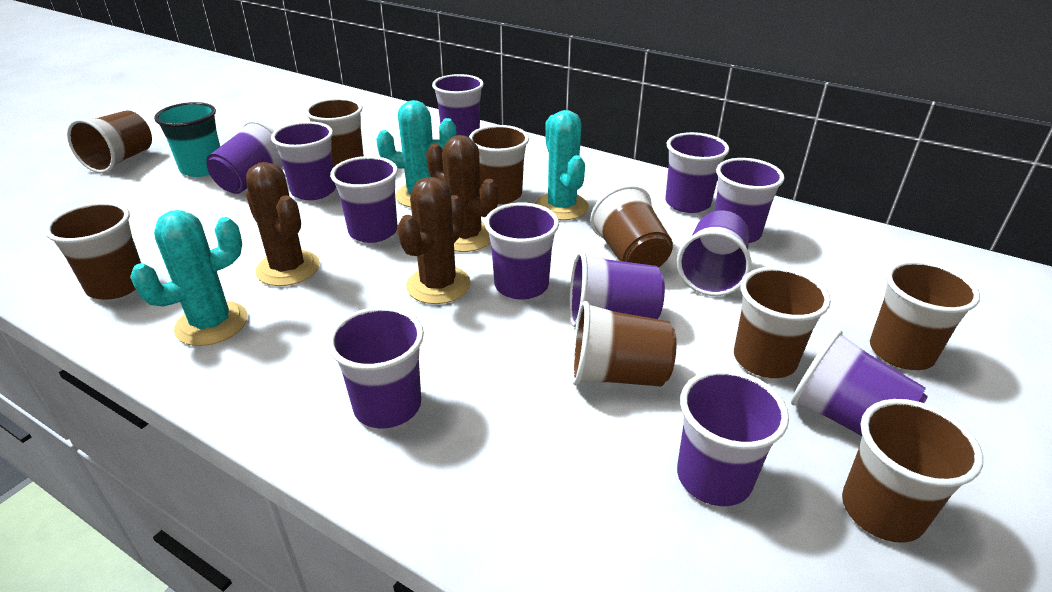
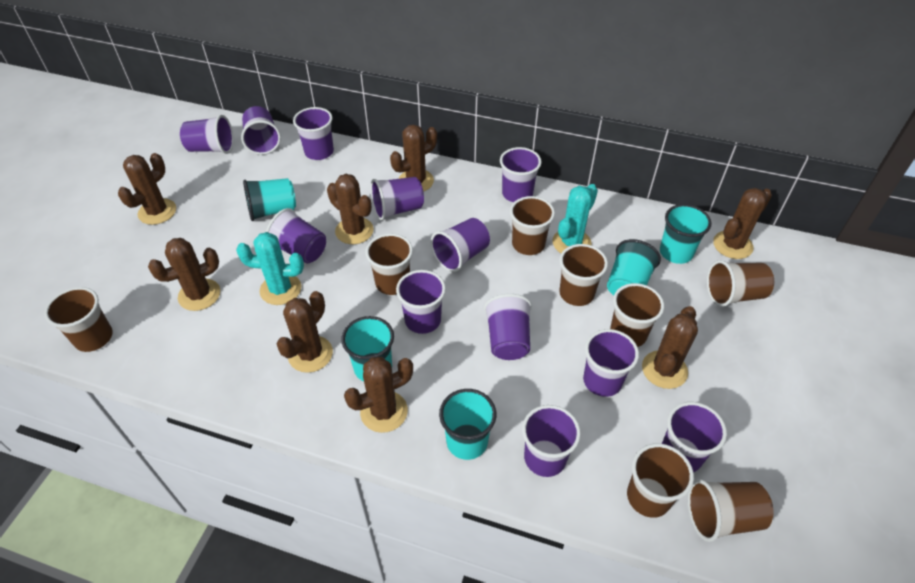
brown cactus: 3 -> 8
brown cup: 9 -> 8
turquoise cactus: 3 -> 2
turquoise cup: 1 -> 5

